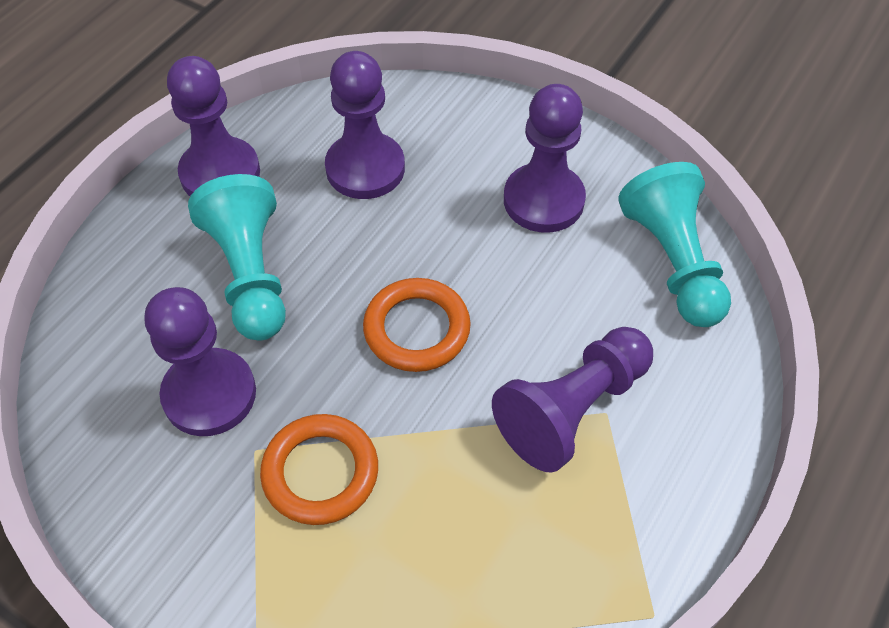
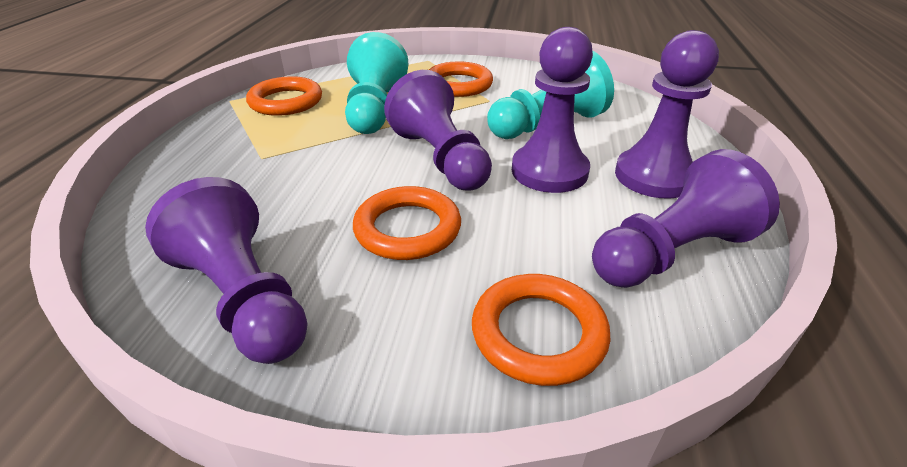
orange ring: 2 -> 4

